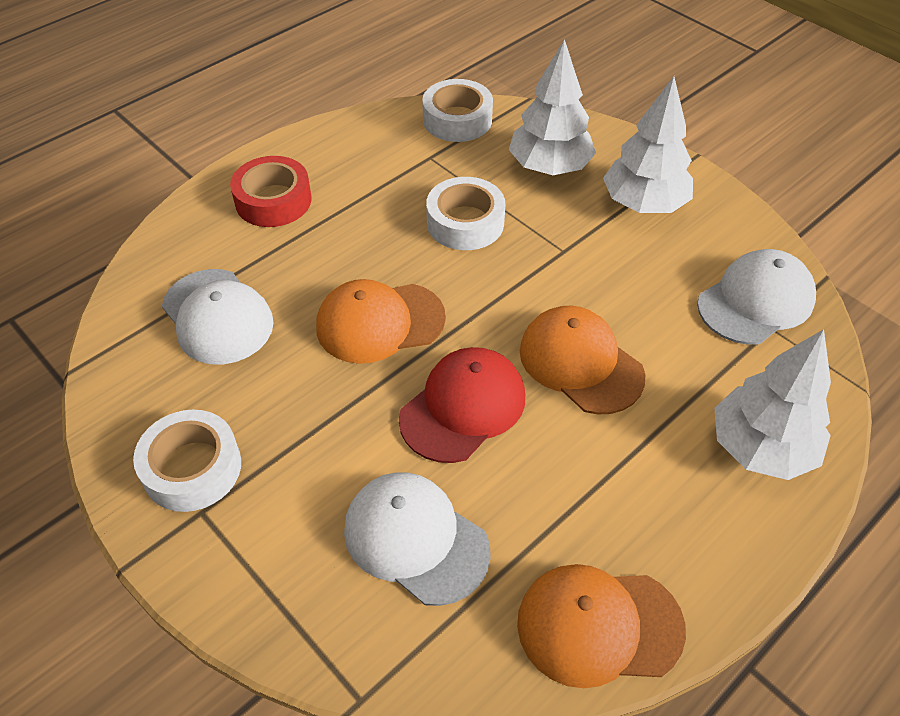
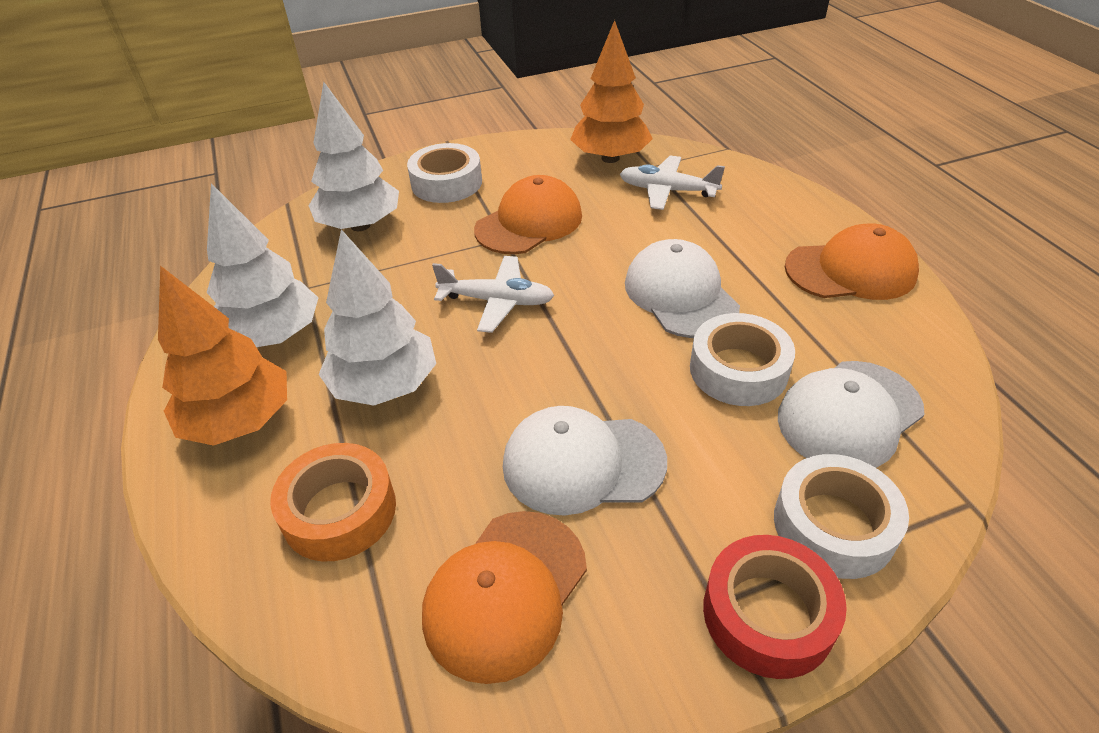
orange tape: 0 -> 1
orange tree: 0 -> 2
red cap: 1 -> 0
white plane: 0 -> 2

